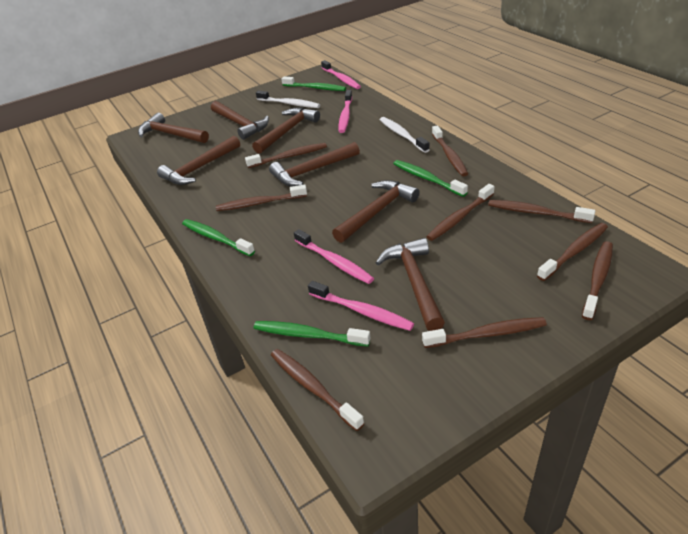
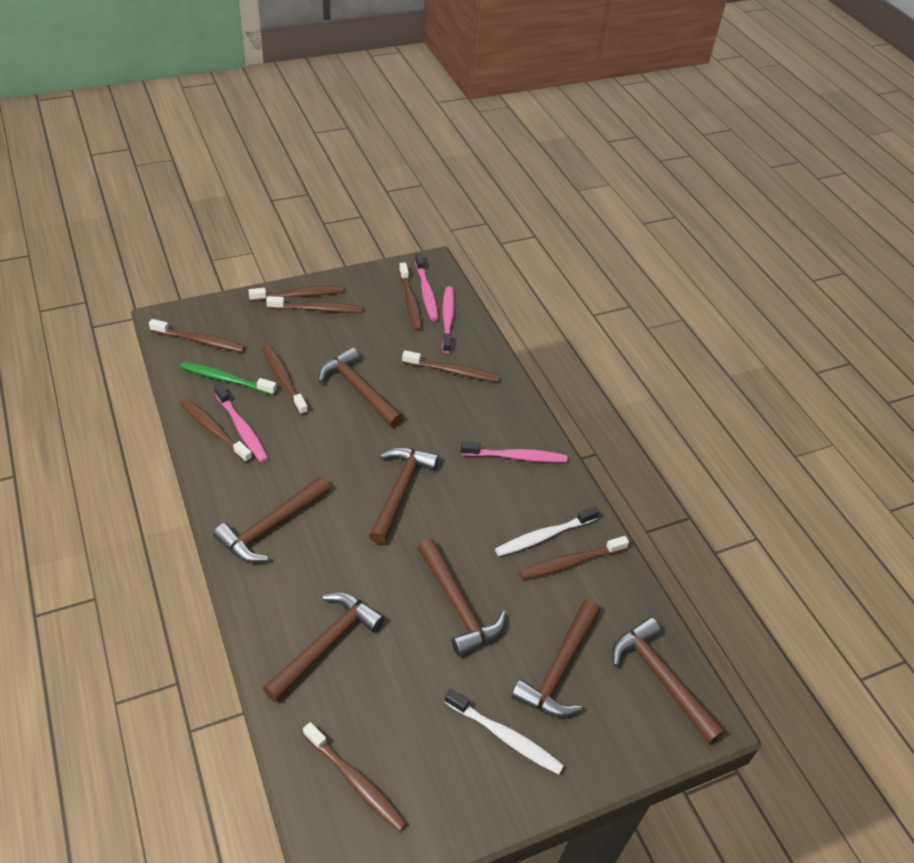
green toothbrush: 4 -> 1

